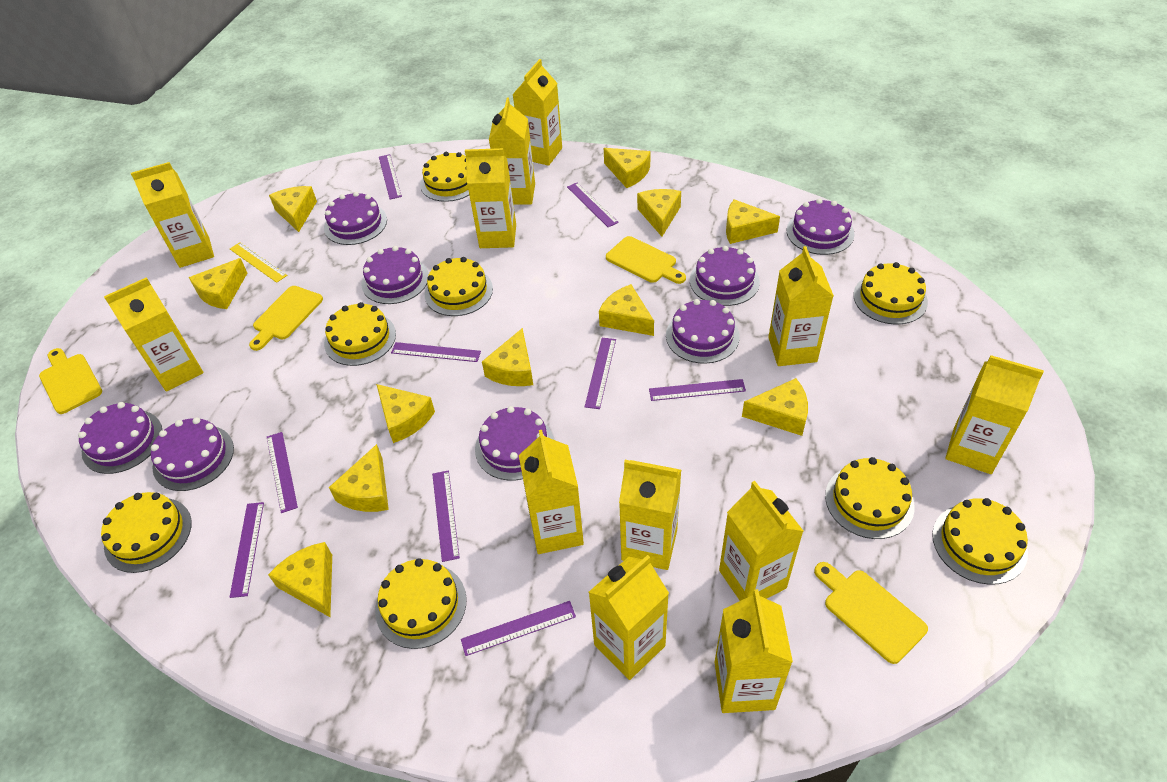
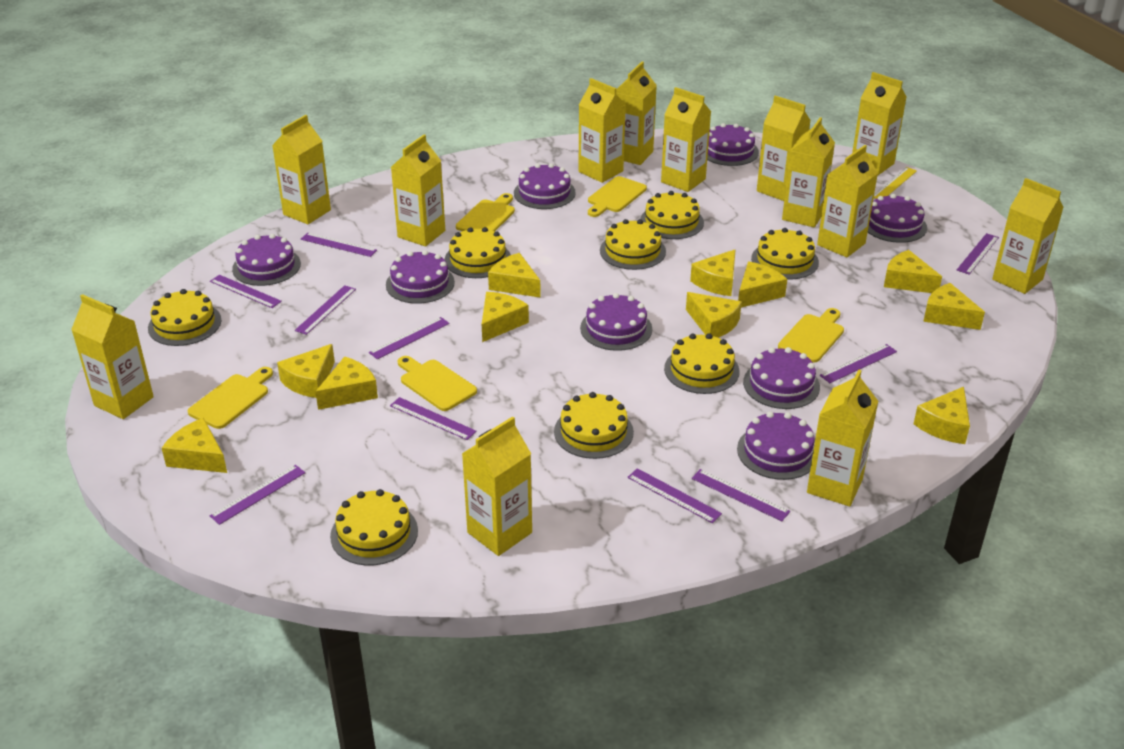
purple ruler: 9 -> 10
yellow carton: 12 -> 13
yellow cutting board: 4 -> 5

